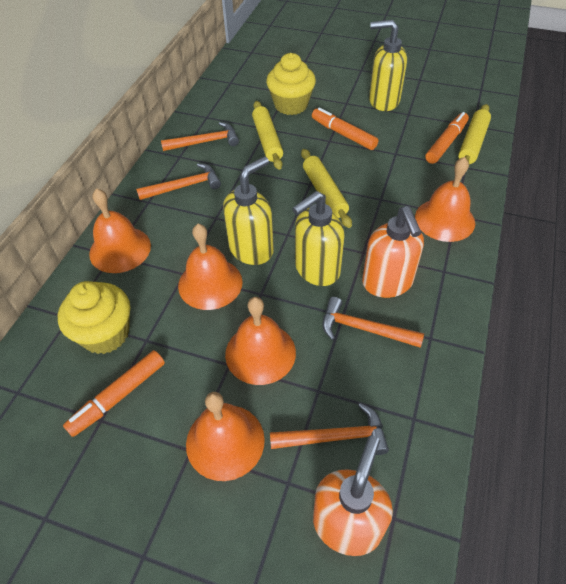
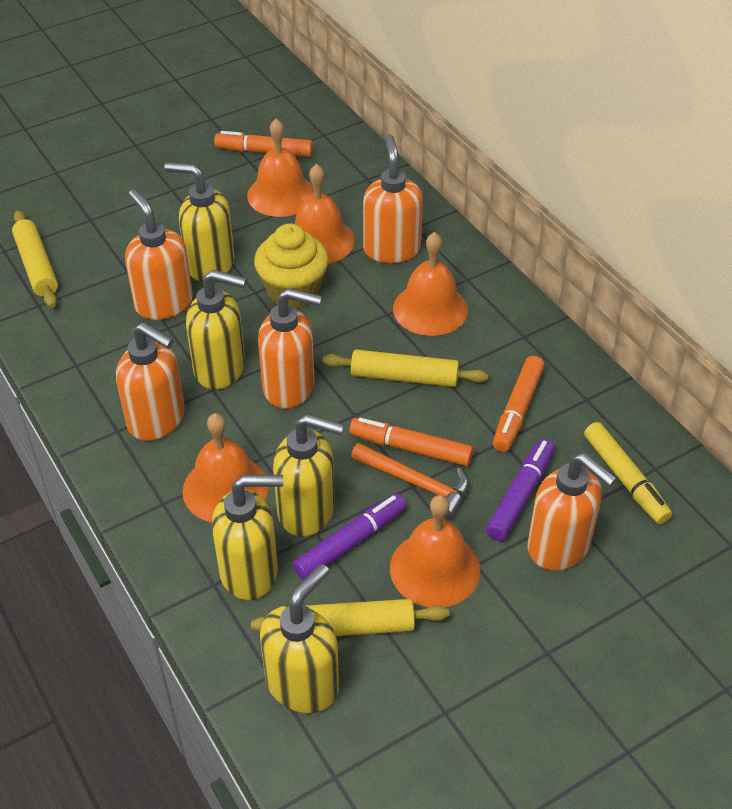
orange hammer: 4 -> 1
orange soap dispenser: 2 -> 5
purple marker: 0 -> 2
yellow cupcake: 2 -> 1
yellow marker: 0 -> 1
yellow soap dispenser: 3 -> 5

